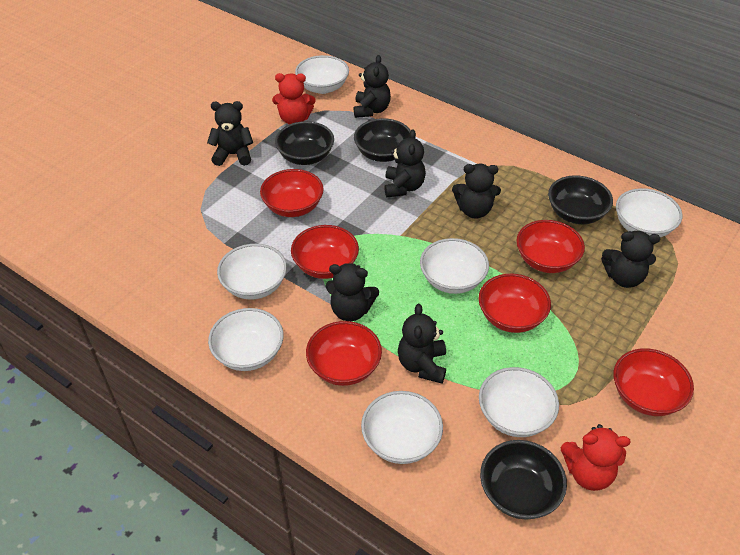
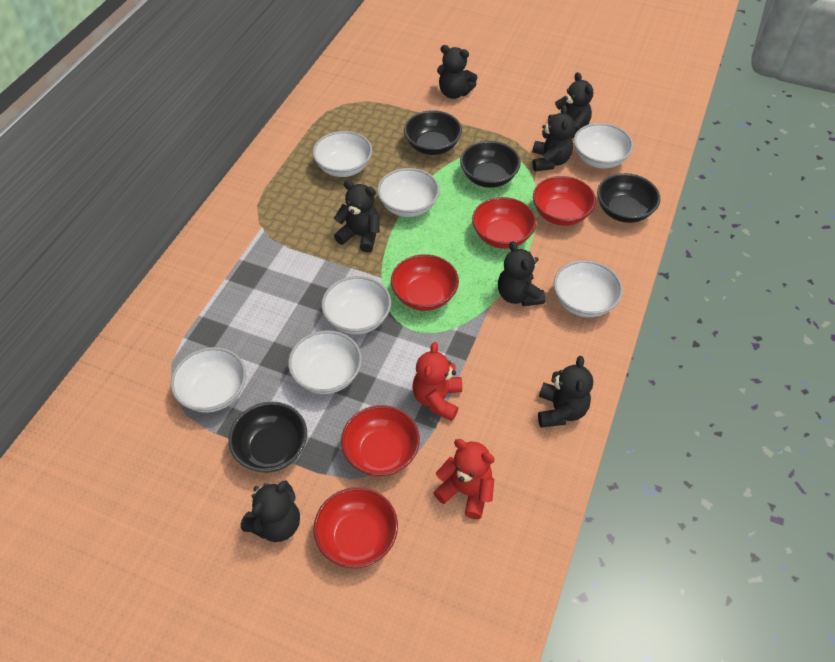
red bowl: 6 -> 5

